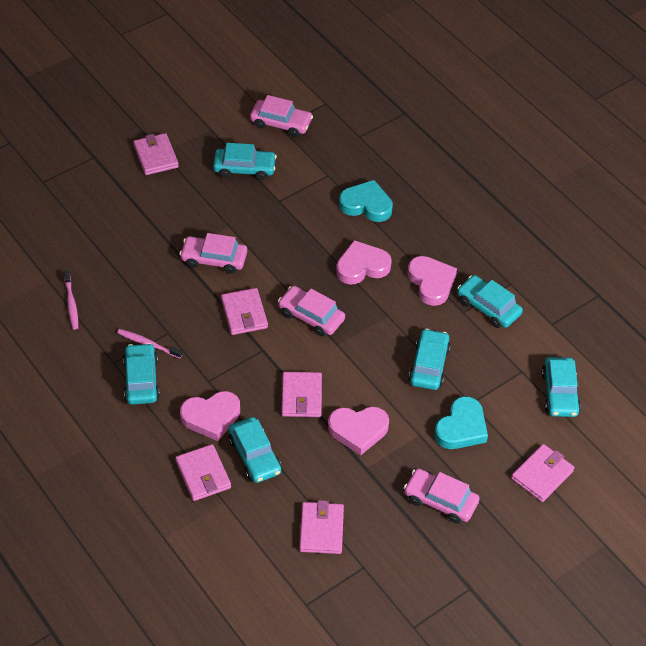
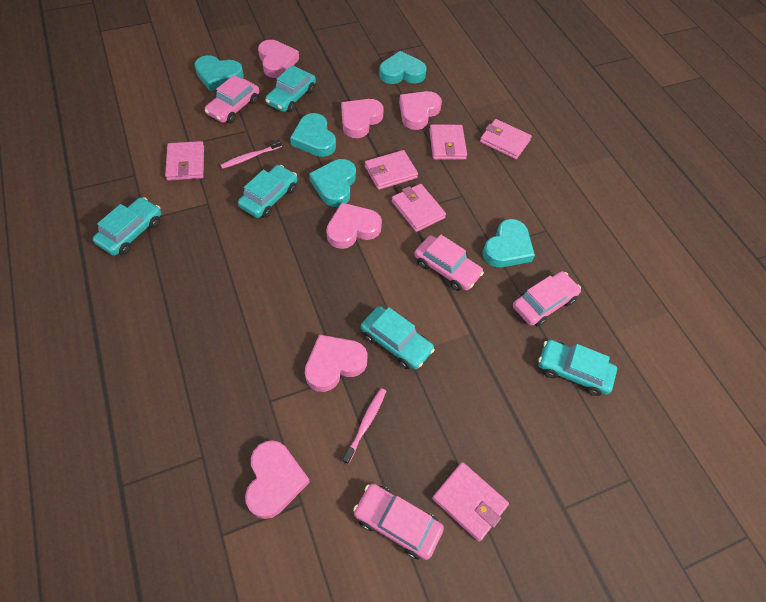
pink heart: 4 -> 6
turquoise car: 6 -> 5
turquoise heart: 2 -> 5

